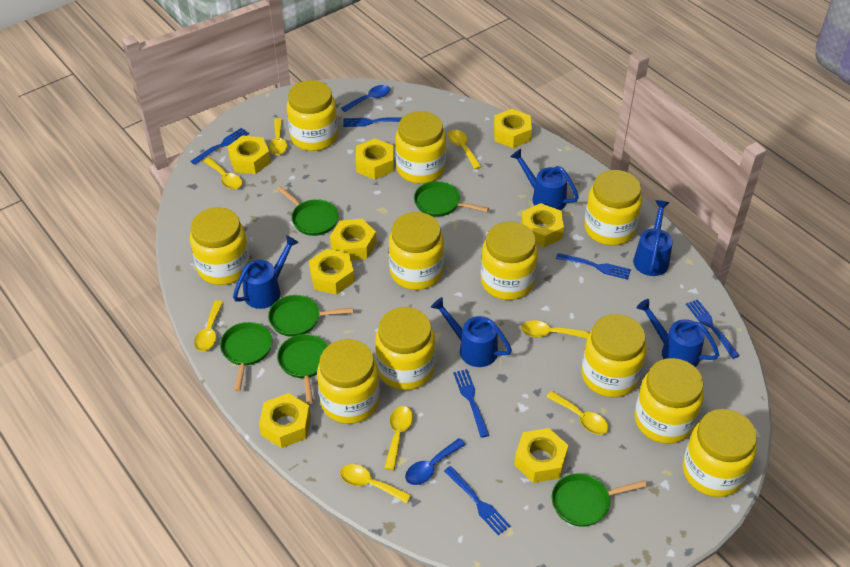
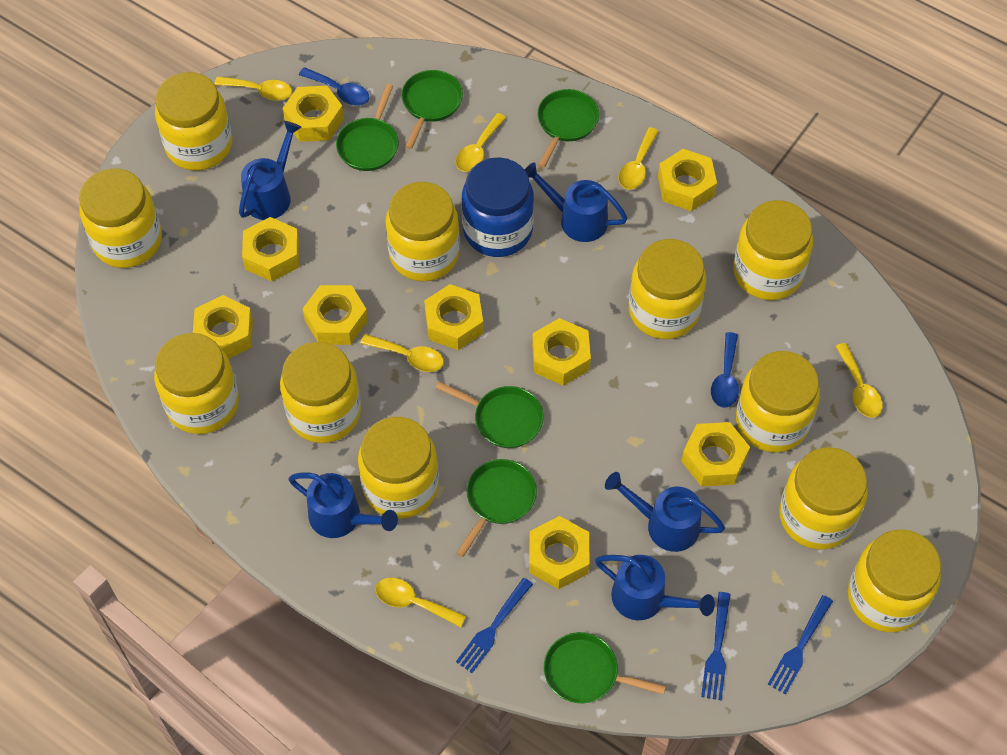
blue fork: 6 -> 3
blue jar: 0 -> 1
yellow nut: 8 -> 9
yellow spoon: 8 -> 6

